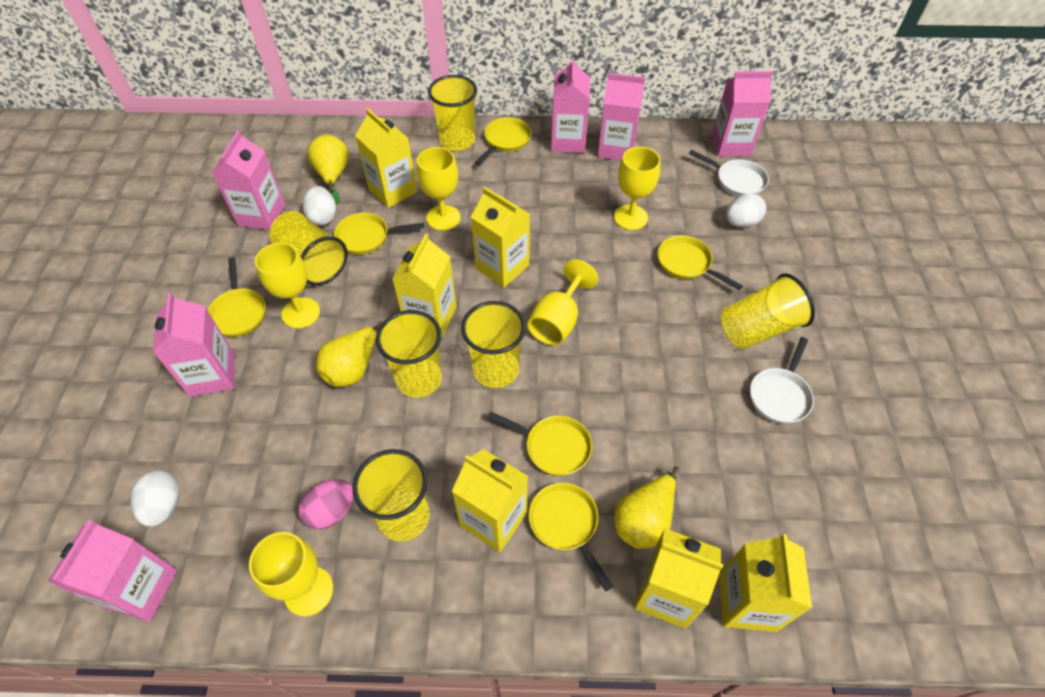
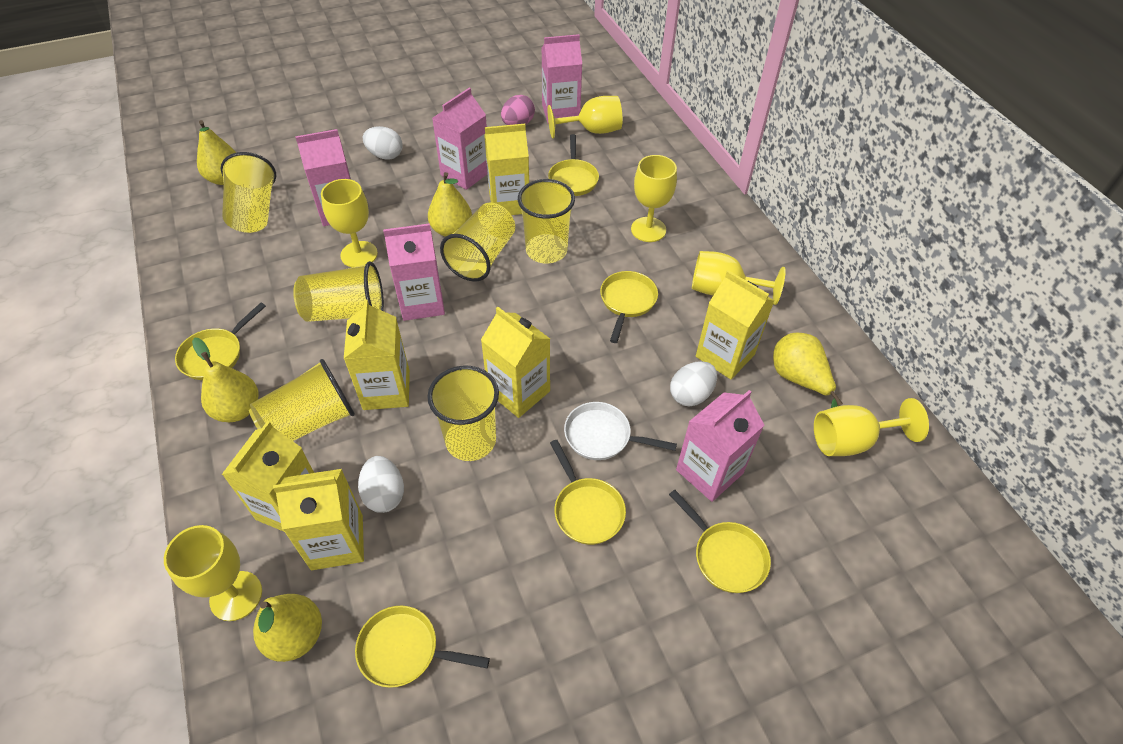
pink carton: 6 -> 5
white pan: 2 -> 1
yellow goblet: 5 -> 6
yellow pear: 3 -> 5

